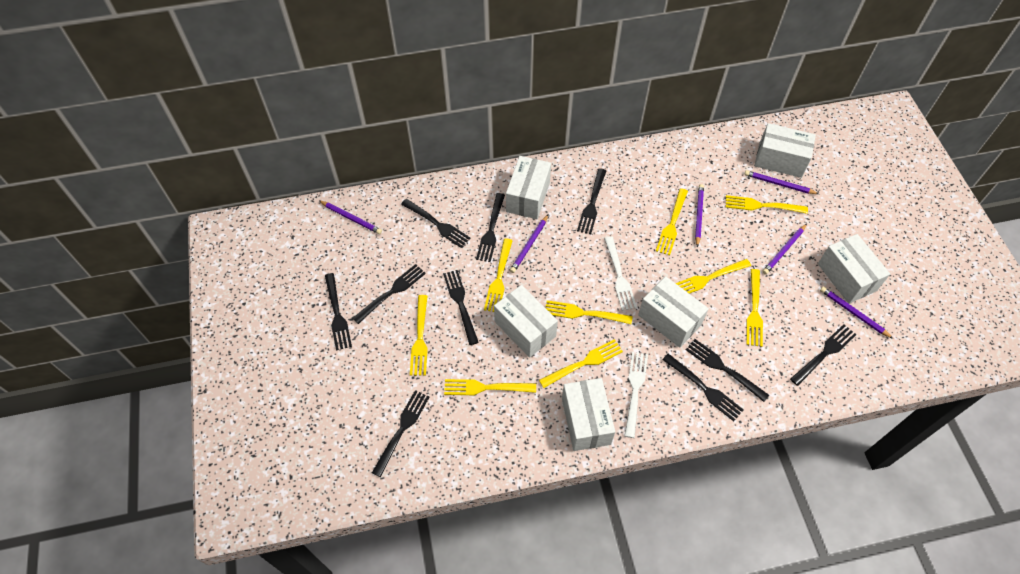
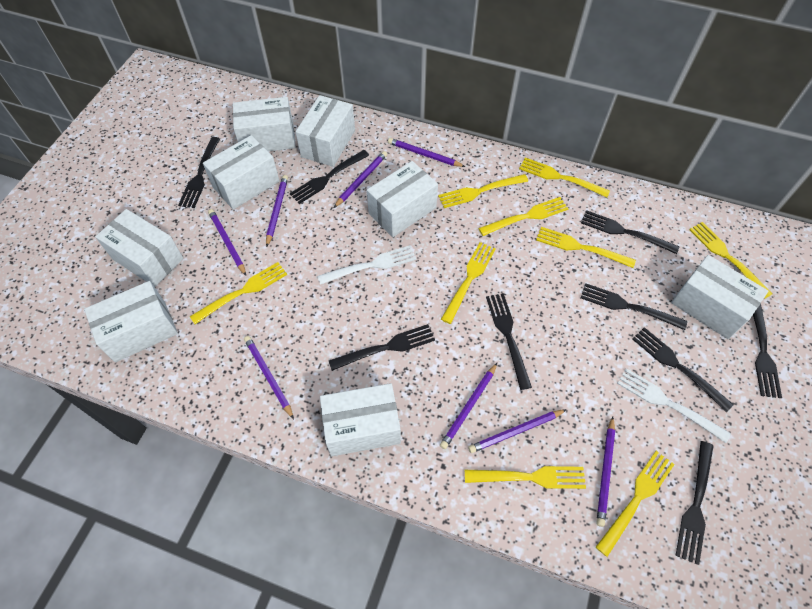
black fork: 10 -> 9
purple pencil: 6 -> 8
white box: 6 -> 8

